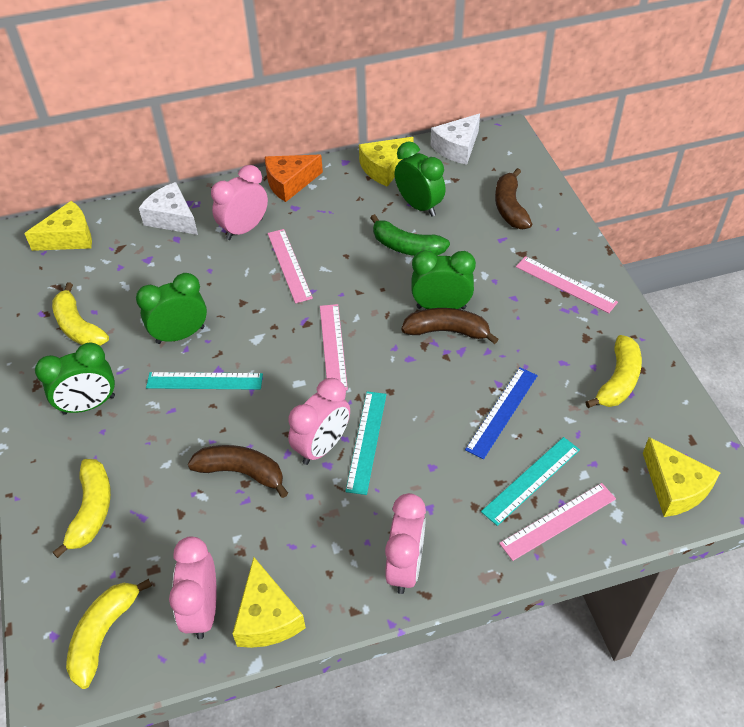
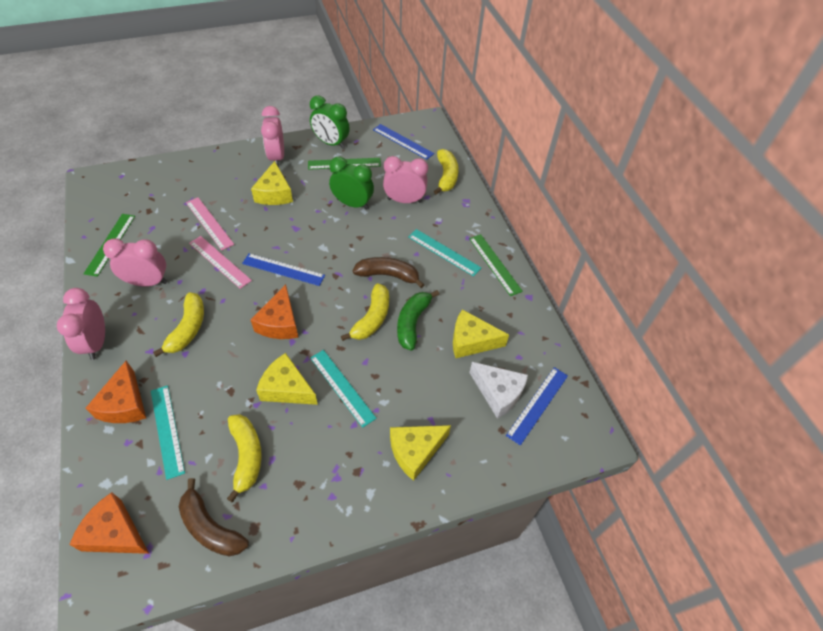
blue ruler: 1 -> 3
brown banana: 3 -> 2
green clock: 4 -> 2
green ruler: 0 -> 3
orange cheese: 1 -> 3
pink ruler: 4 -> 2
white cheese: 2 -> 1

